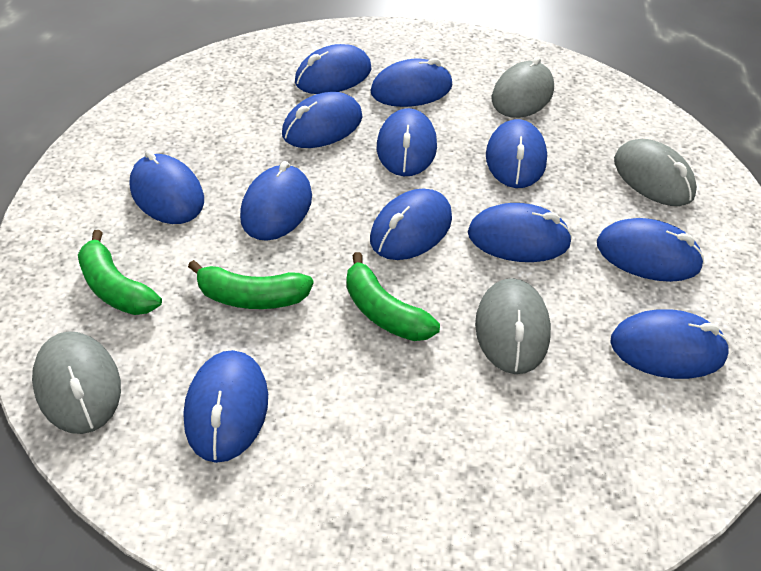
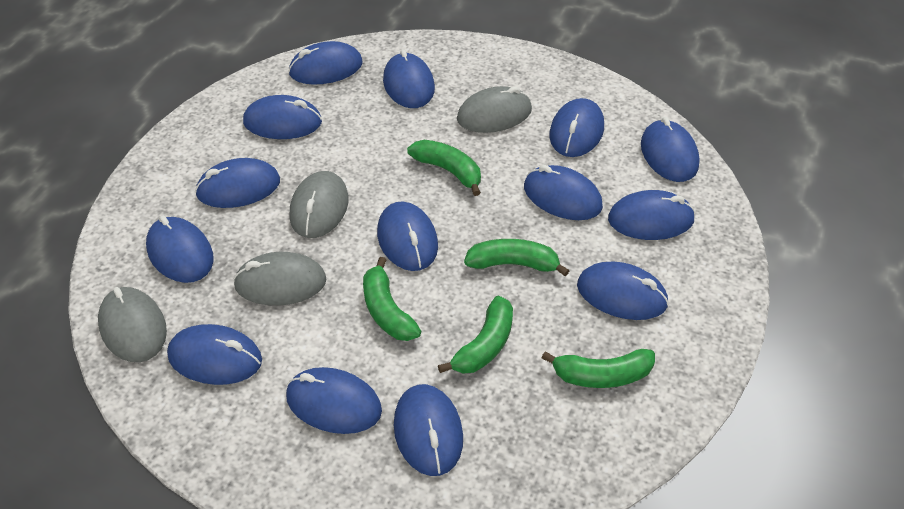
blue mouse: 12 -> 14
green banana: 3 -> 5

